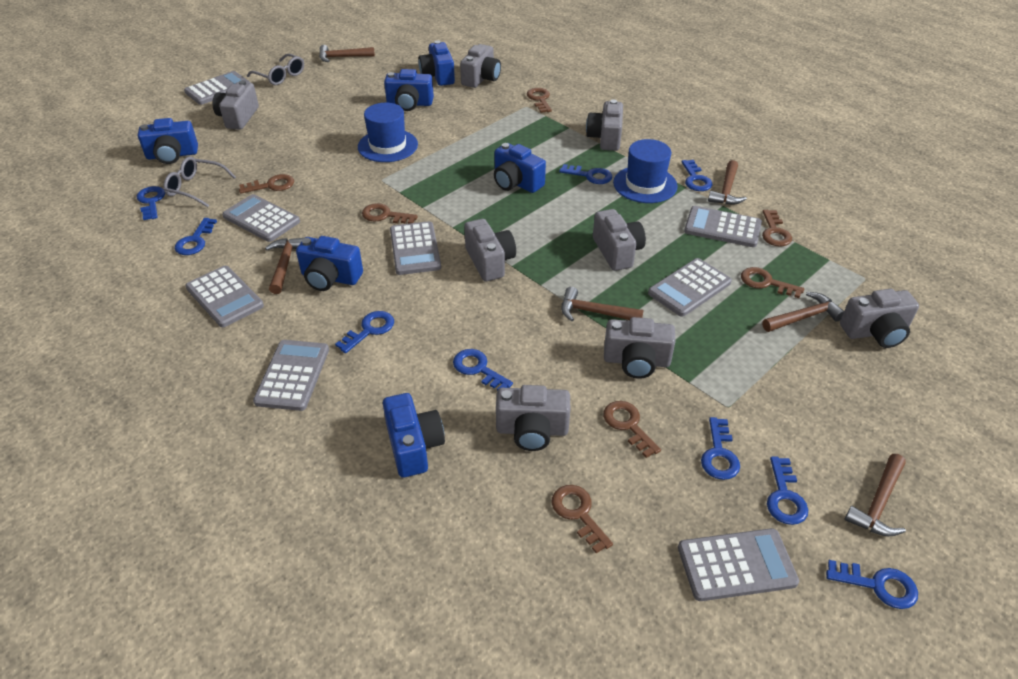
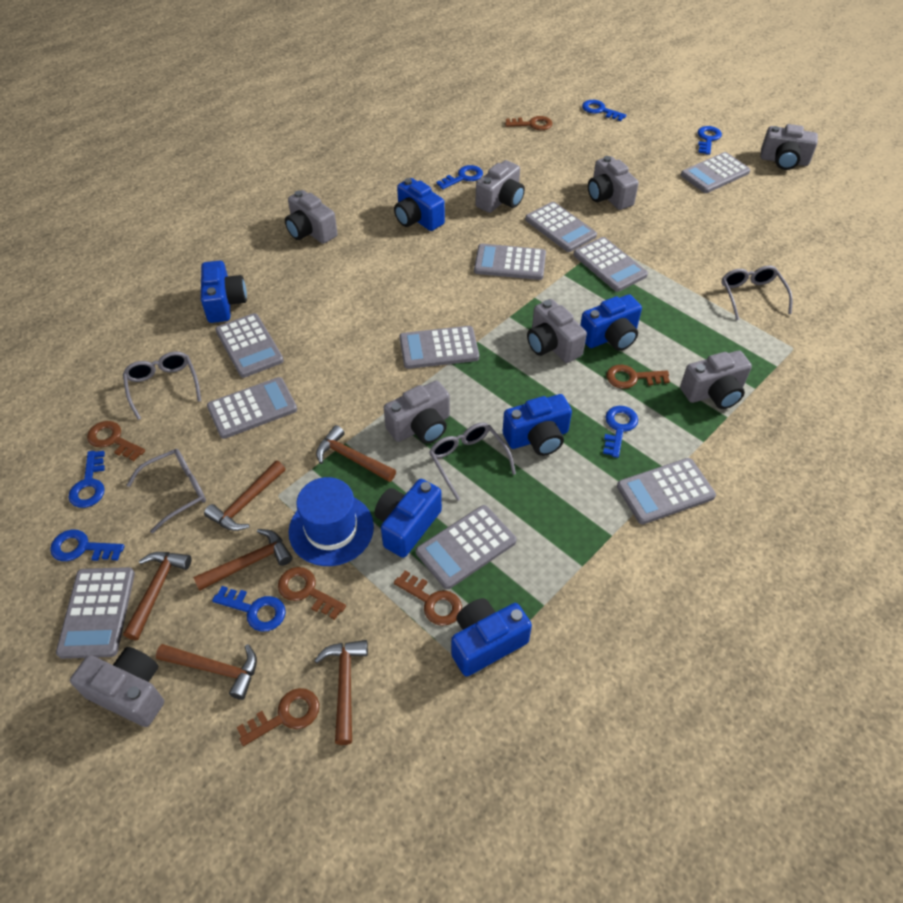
blue hat: 2 -> 1
blue key: 9 -> 7
brown key: 7 -> 6
grey calculator: 8 -> 10
grey glasses: 2 -> 4

